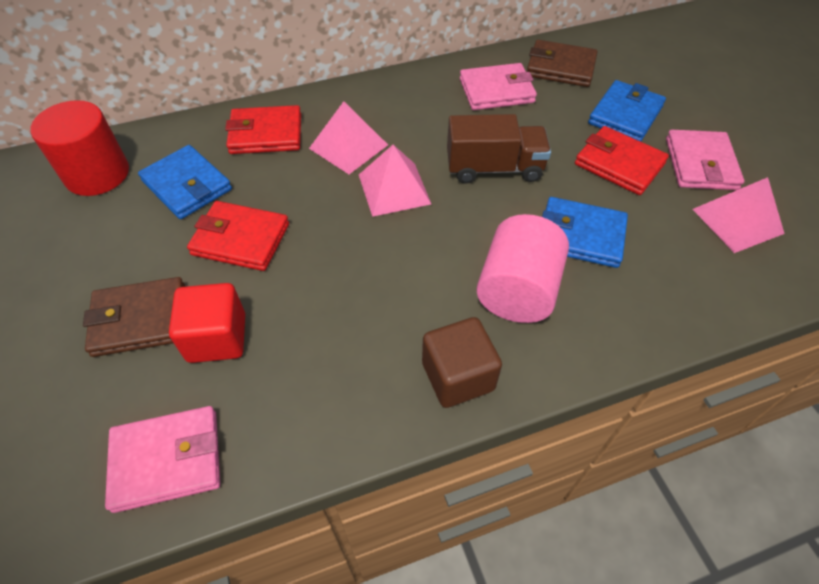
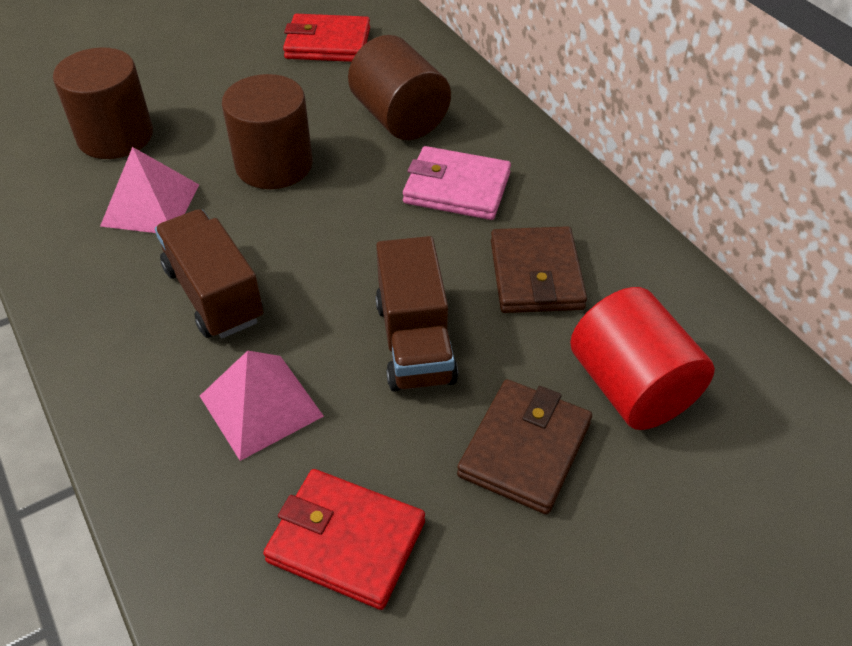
blue wallet: 3 -> 0
brown cube: 1 -> 0
brown cylinder: 0 -> 3
brown truck: 1 -> 2
pink cylinder: 1 -> 0
pink pyramid: 3 -> 2
pink wallet: 3 -> 1
red cube: 1 -> 0
red wallet: 3 -> 2

